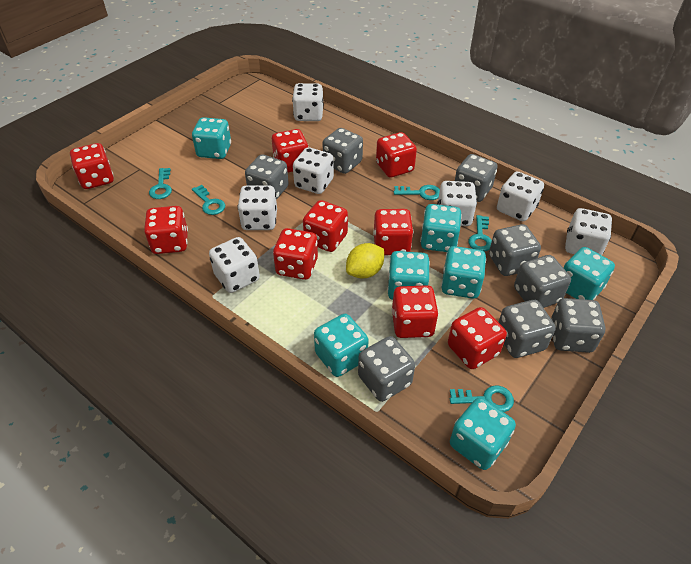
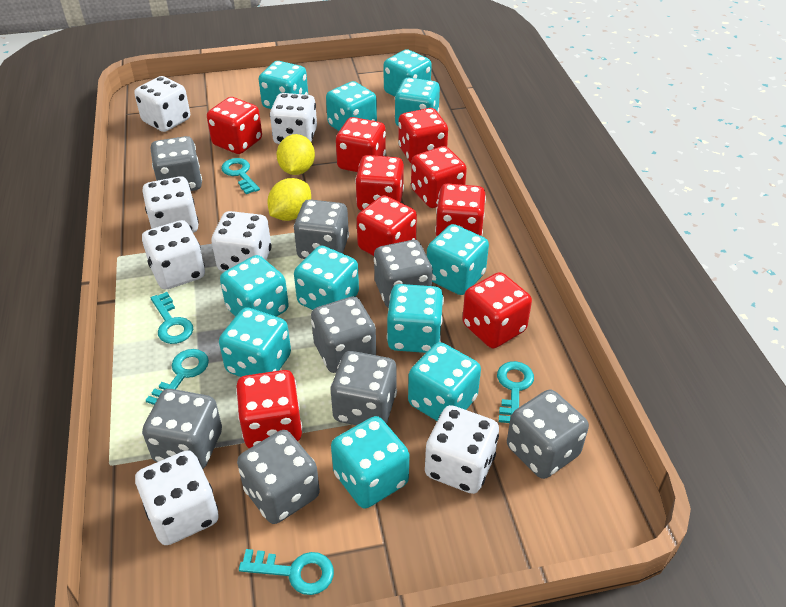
turquoise dice: 7 -> 11
yellow lemon: 1 -> 2

